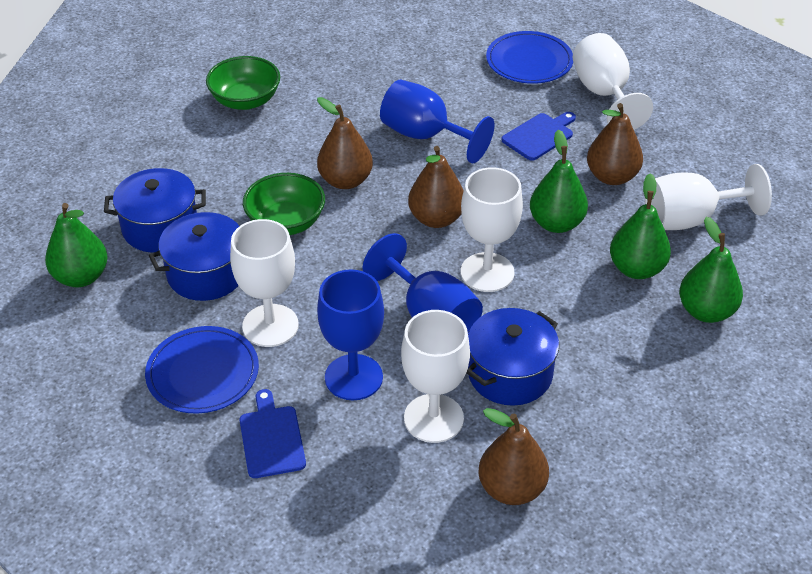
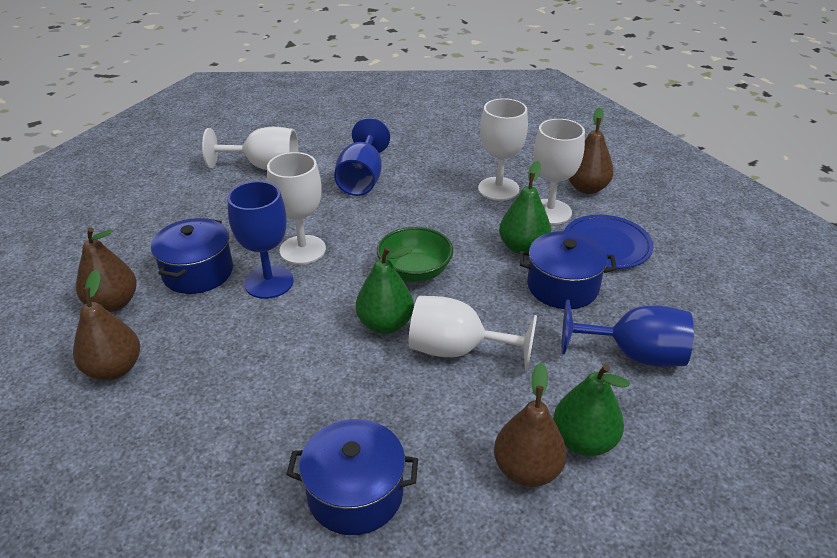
blue cutting board: 2 -> 0
blue plate: 2 -> 1
green bowl: 2 -> 1
green pear: 4 -> 3

